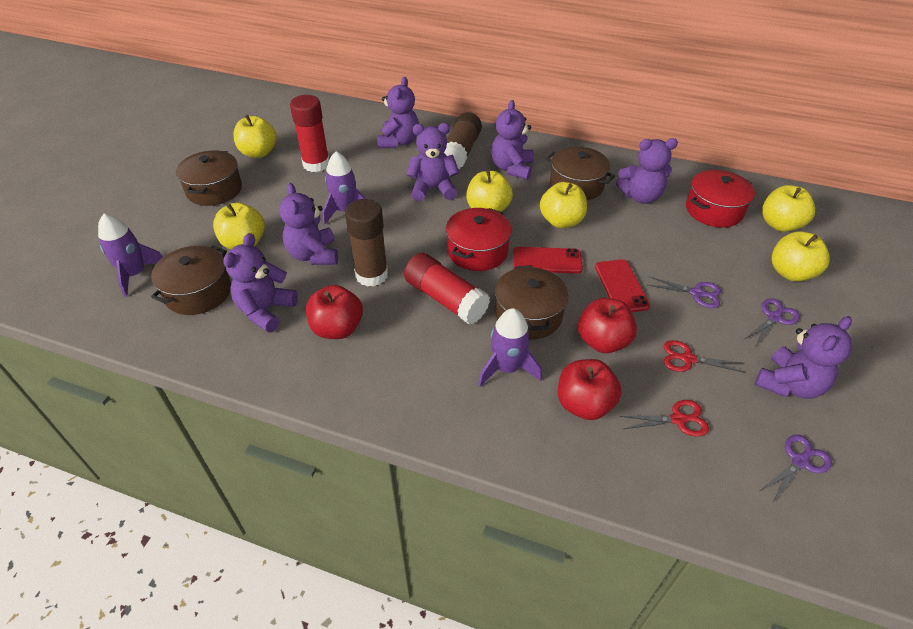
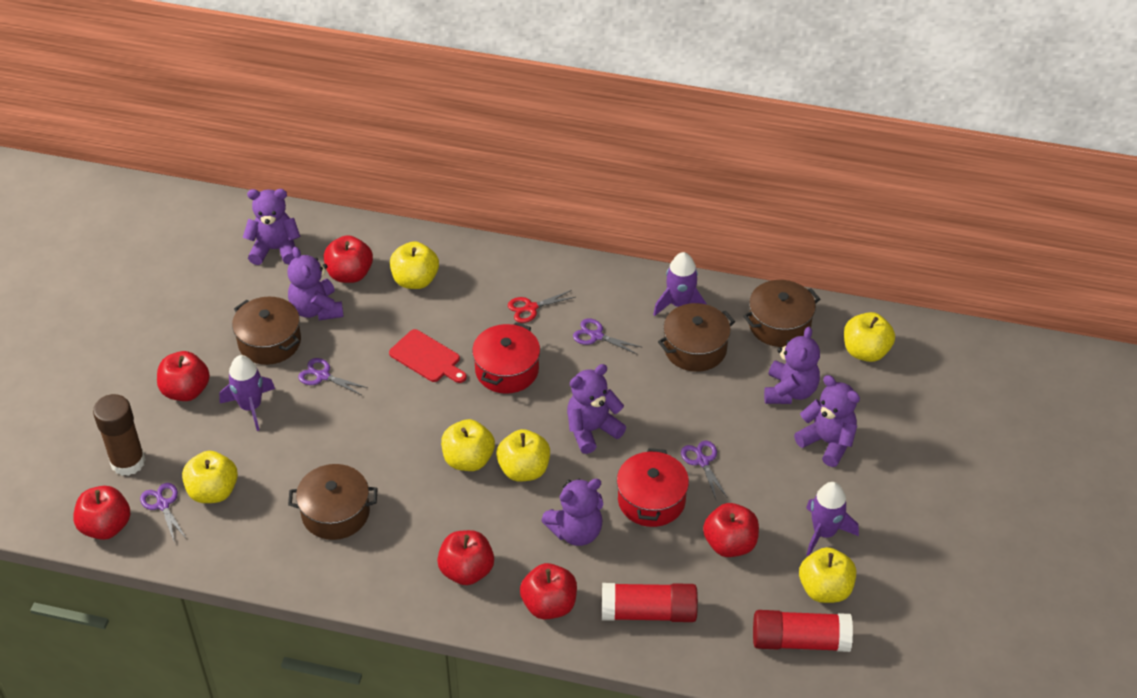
brown glue stick: 2 -> 1
purple scissors: 3 -> 4
purple teddy bear: 7 -> 6
red apple: 3 -> 6
red cutting board: 0 -> 1
red phone: 2 -> 0
red scissors: 2 -> 1

